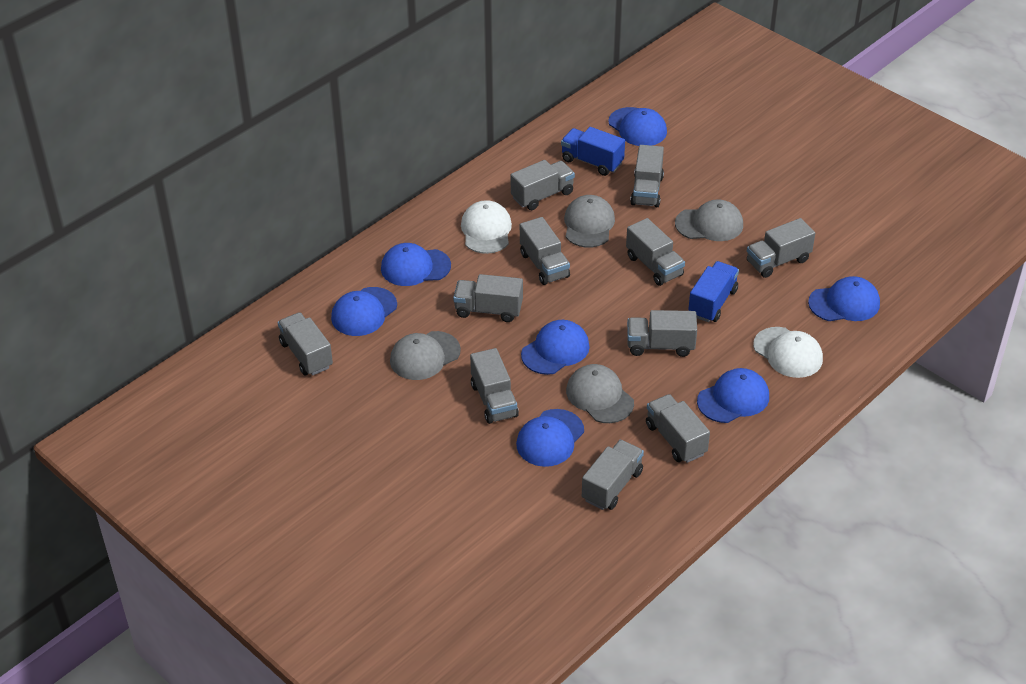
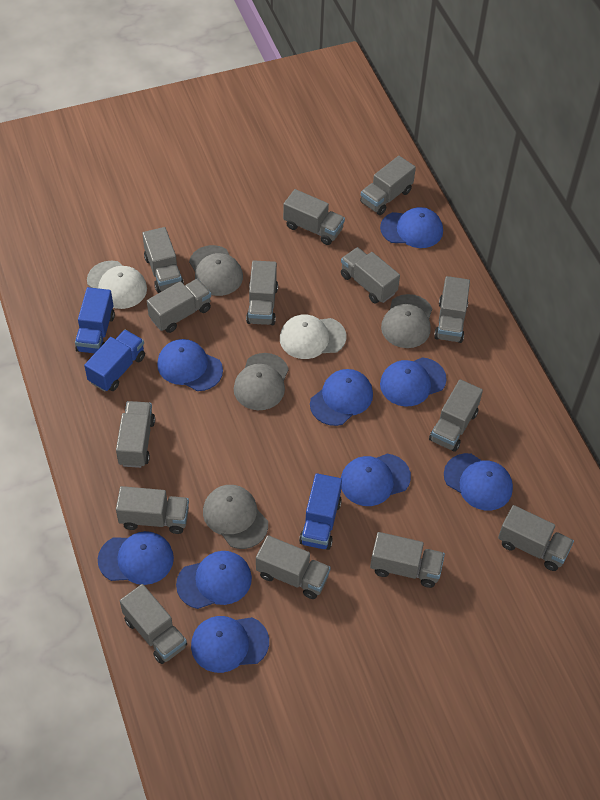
blue cap: 7 -> 9
blue truck: 2 -> 3
grey truck: 11 -> 14

